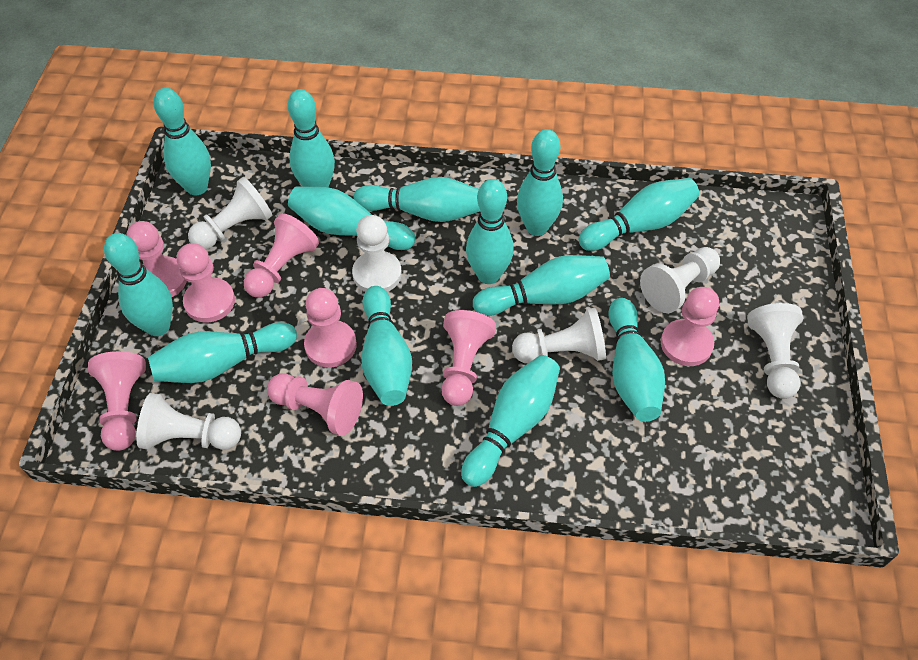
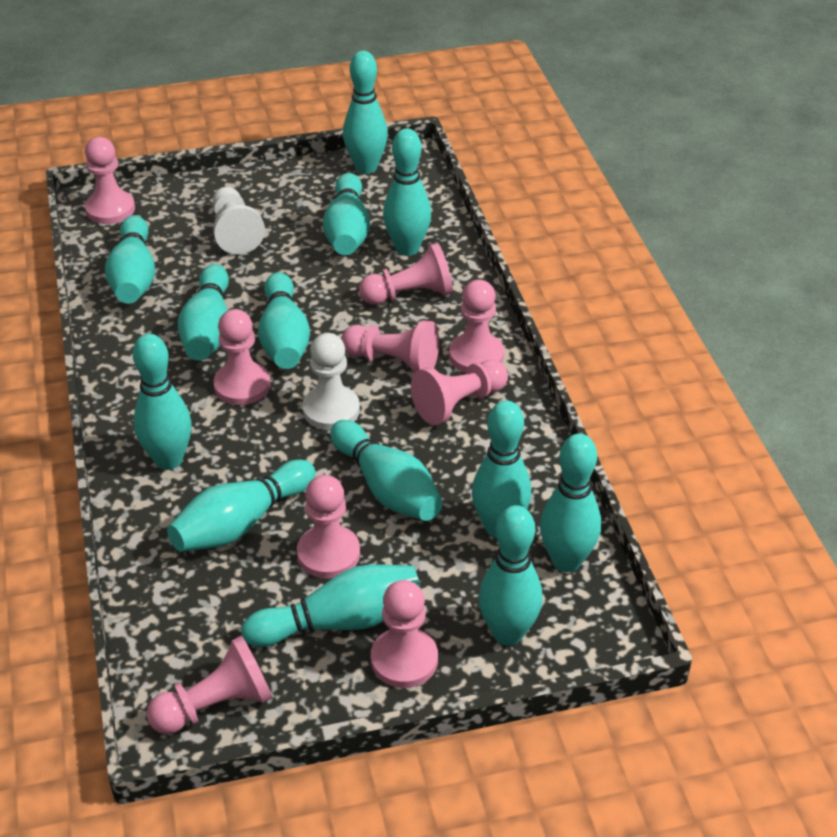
pink pawn: 8 -> 9
white pawn: 6 -> 2

